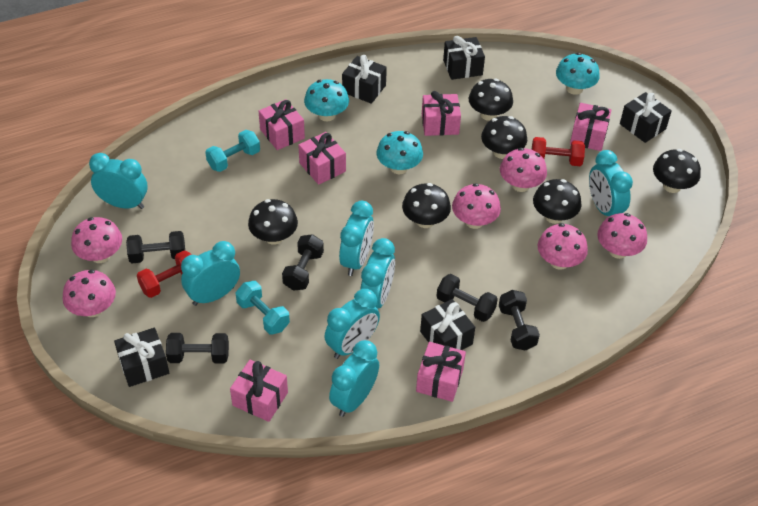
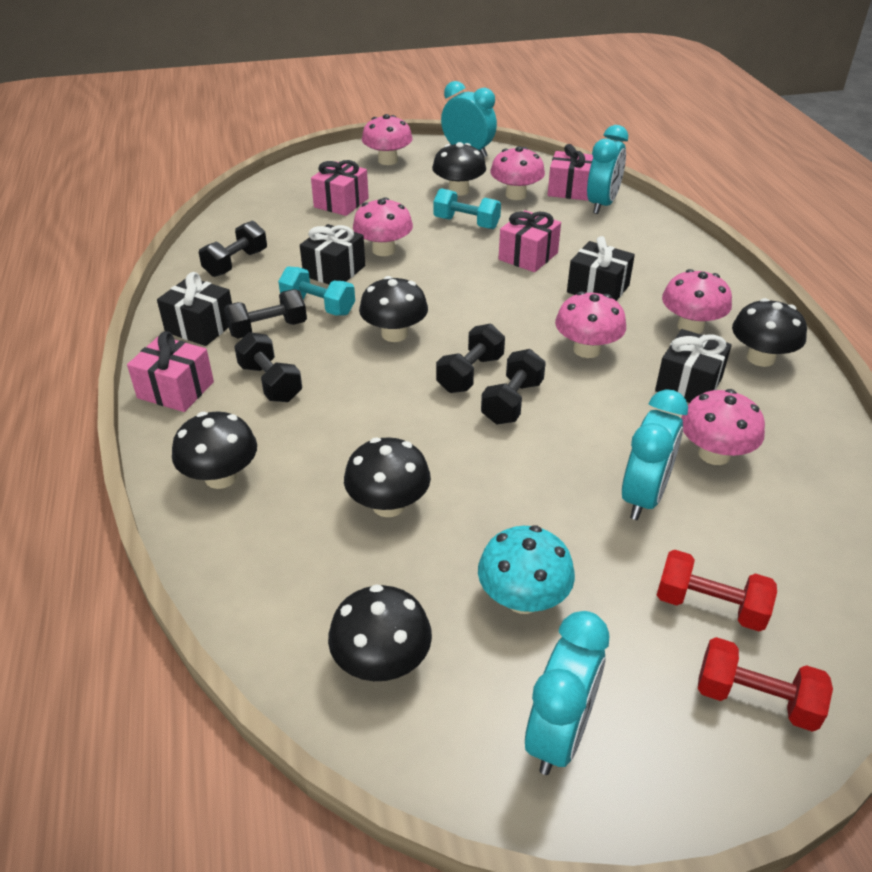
black gift: 5 -> 4
pink gift: 6 -> 4
turquoise clock: 7 -> 4
turquoise mushroom: 3 -> 1

